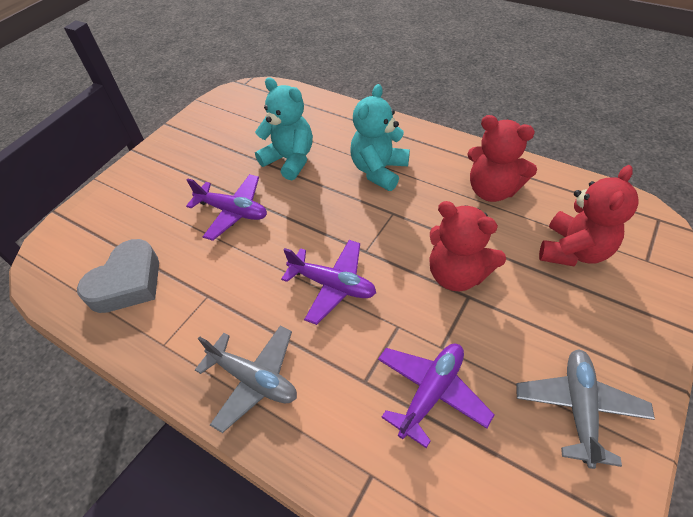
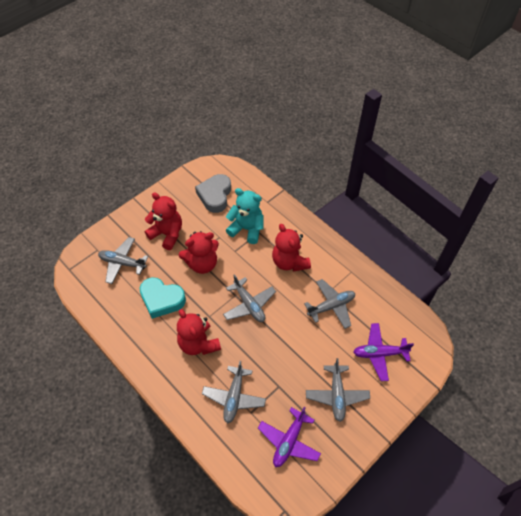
grey plane: 2 -> 5
purple plane: 3 -> 2
red teddy bear: 3 -> 4
turquoise heart: 0 -> 1
turquoise teddy bear: 2 -> 1

